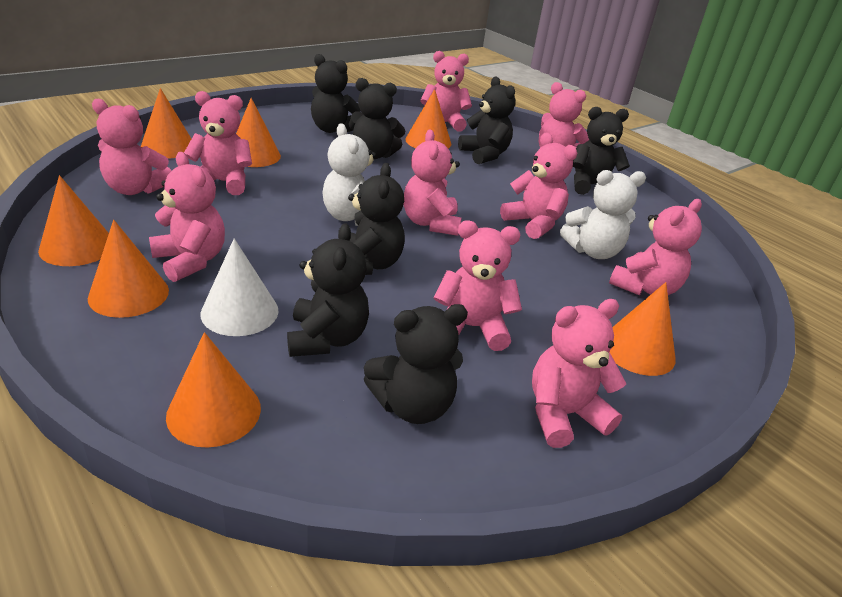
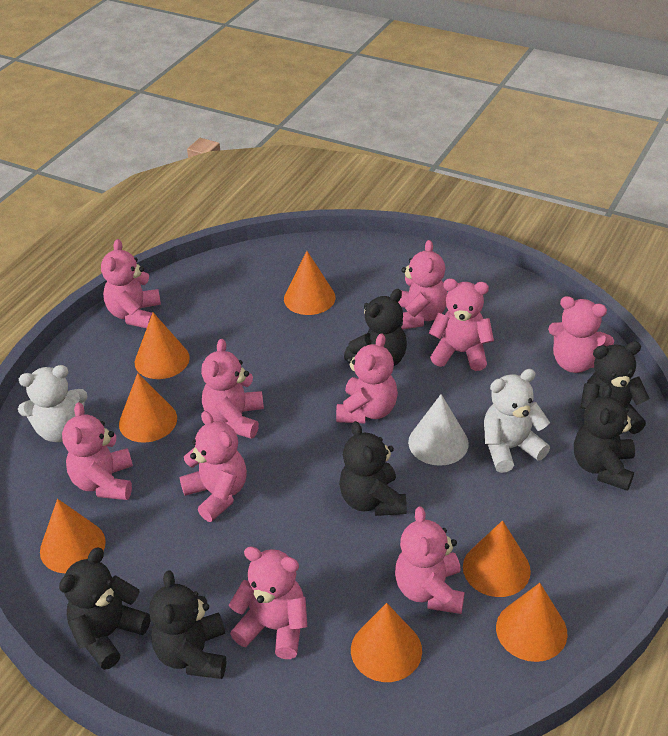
black teddy bear: 7 -> 6

